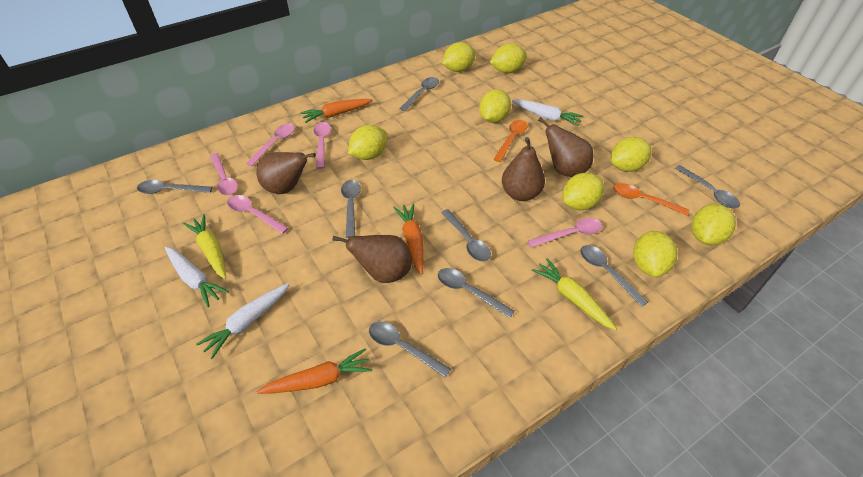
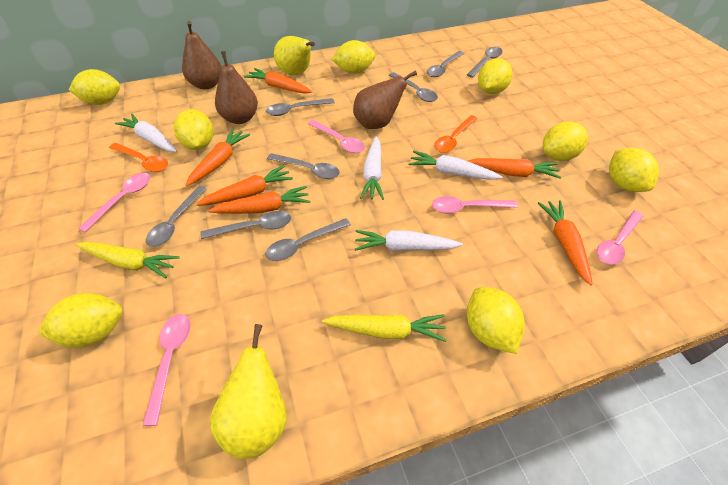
brown pear: 4 -> 3
orange carrot: 3 -> 6
white carrot: 3 -> 4
yellow pear: 0 -> 2

